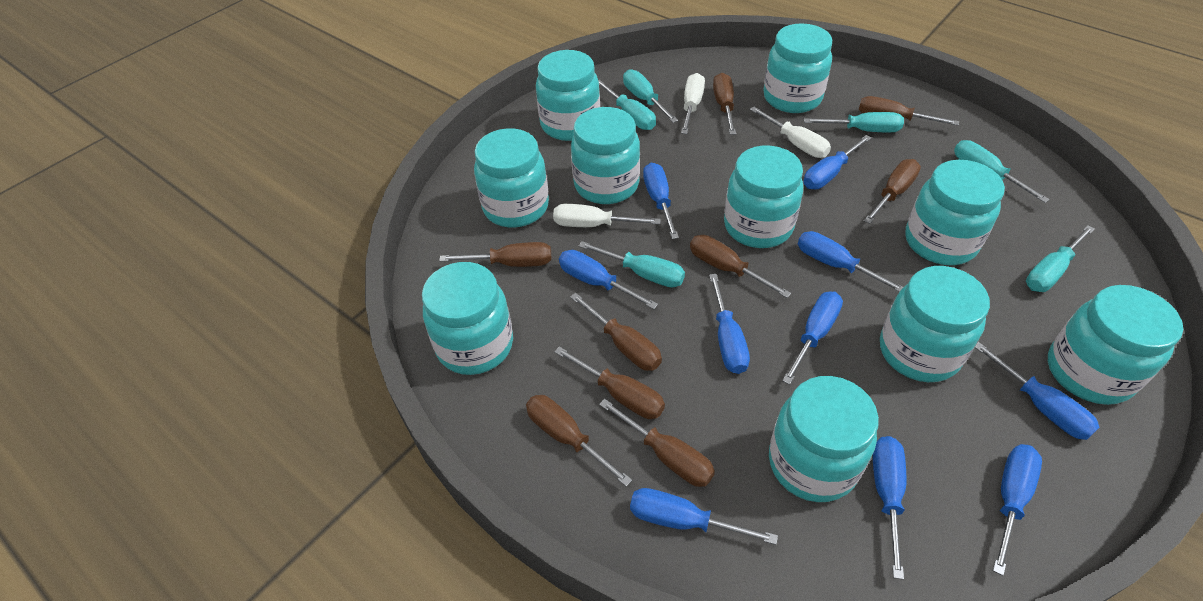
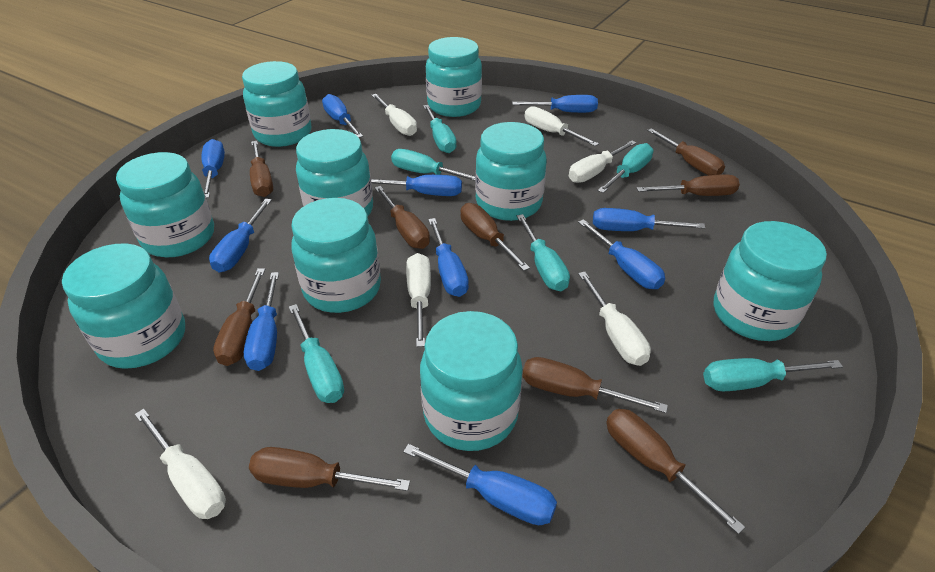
turquoise jar: 10 -> 9
white screwdriver: 3 -> 6

